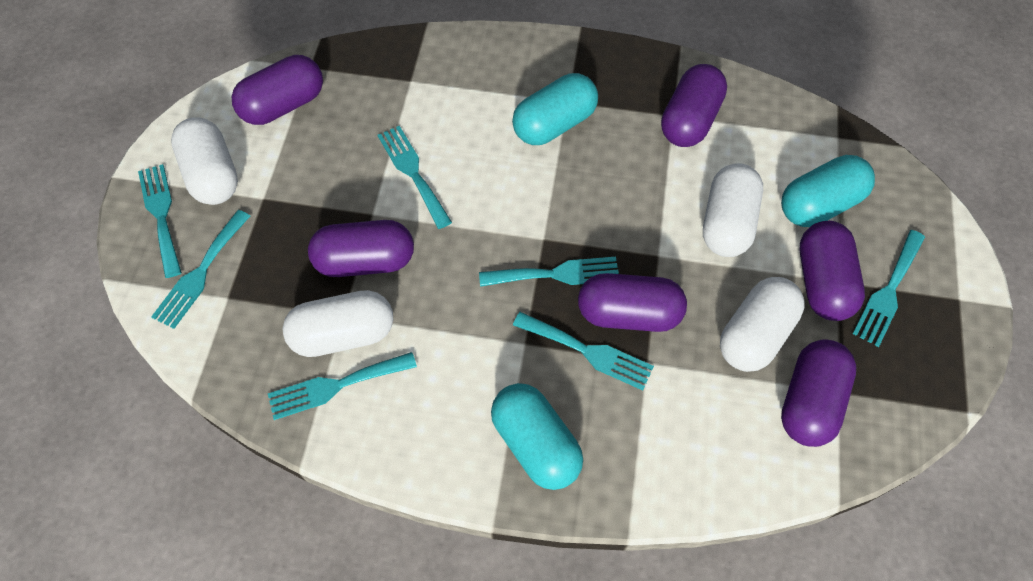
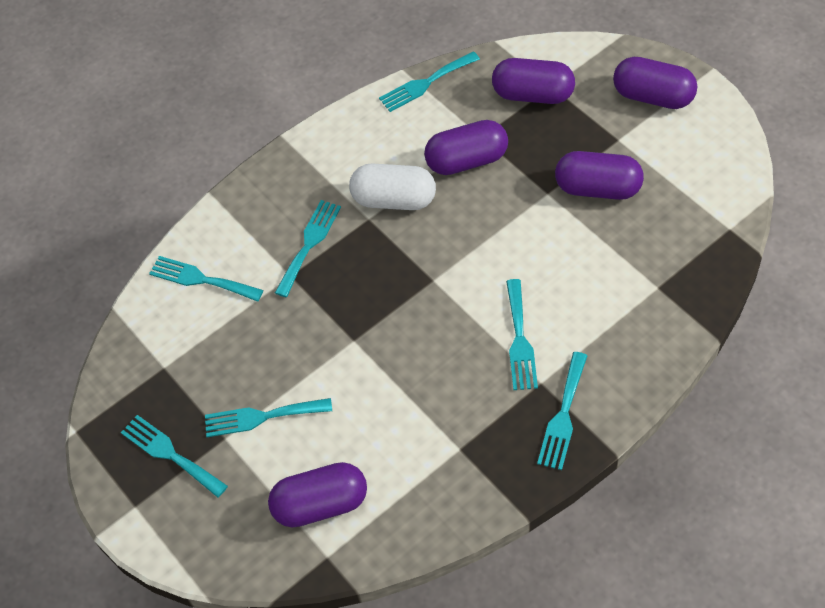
purple capsule: 6 -> 5
turquoise capsule: 3 -> 0
white capsule: 4 -> 1

